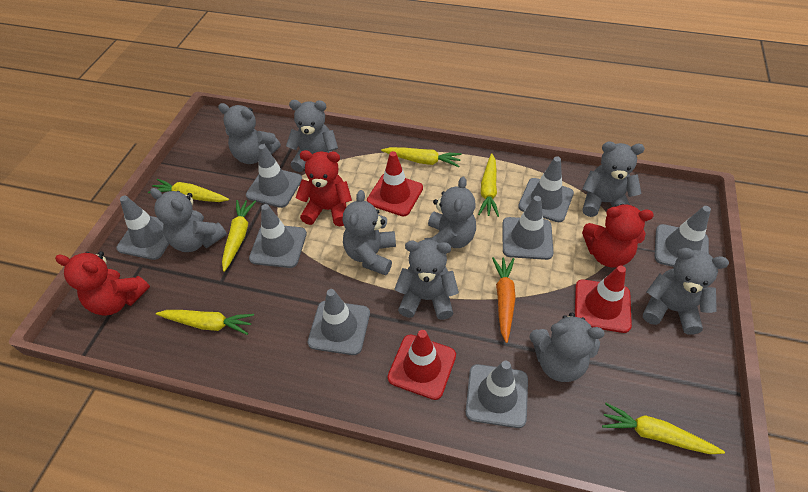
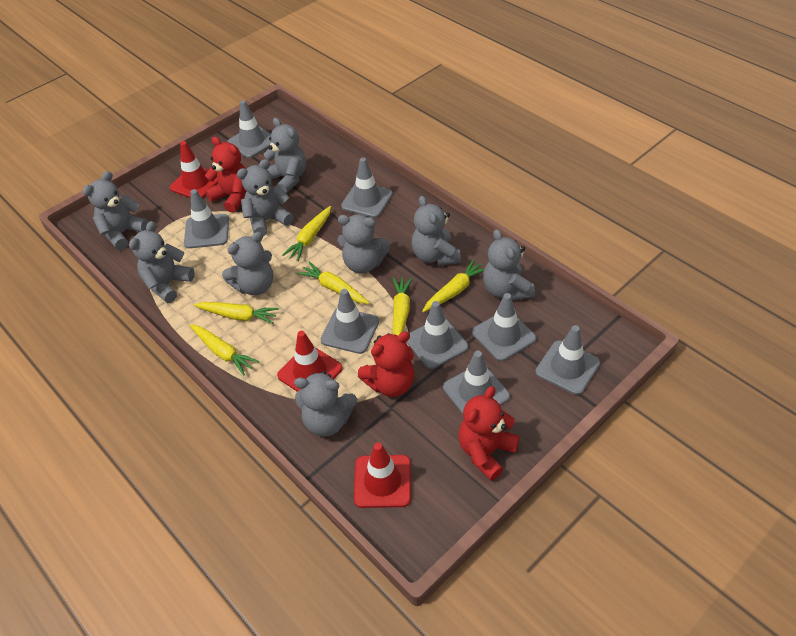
orange carrot: 1 -> 0

